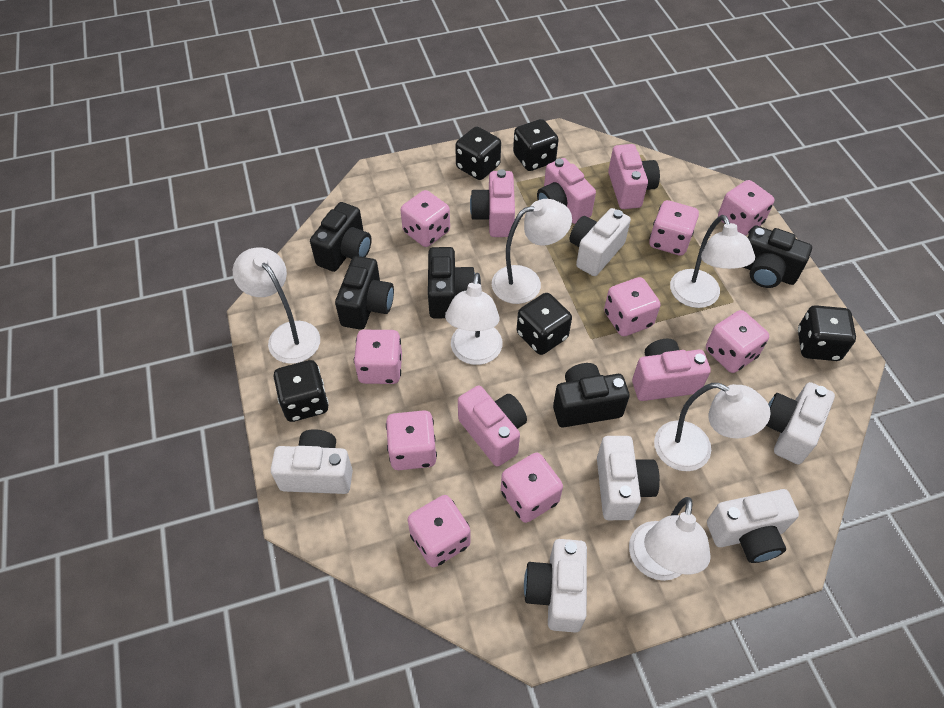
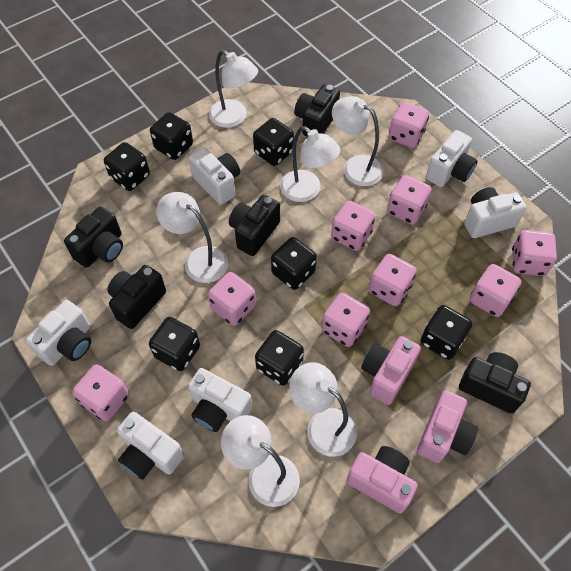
black dice: 5 -> 7
pink camera: 5 -> 3

